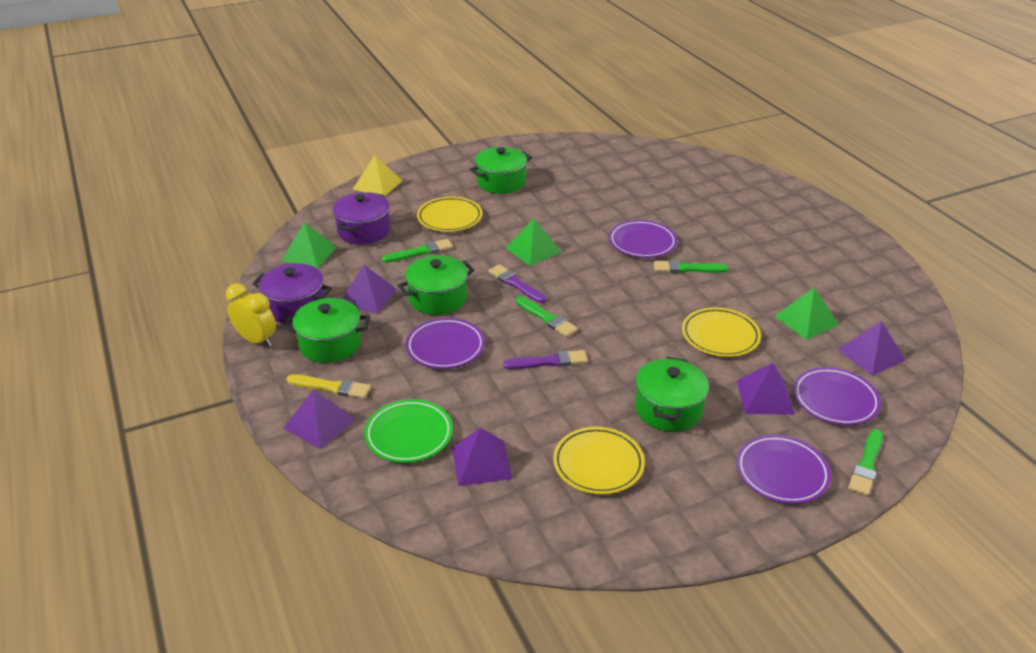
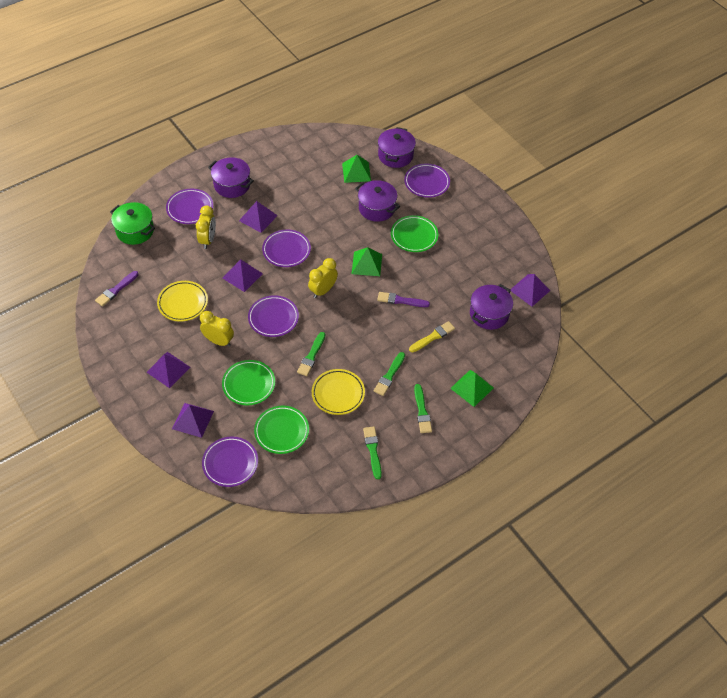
green plate: 1 -> 3
green pot: 4 -> 1
purple plate: 4 -> 5
purple pot: 2 -> 4
yellow clock: 1 -> 3
yellow plate: 3 -> 2
yellow pyramid: 1 -> 0

